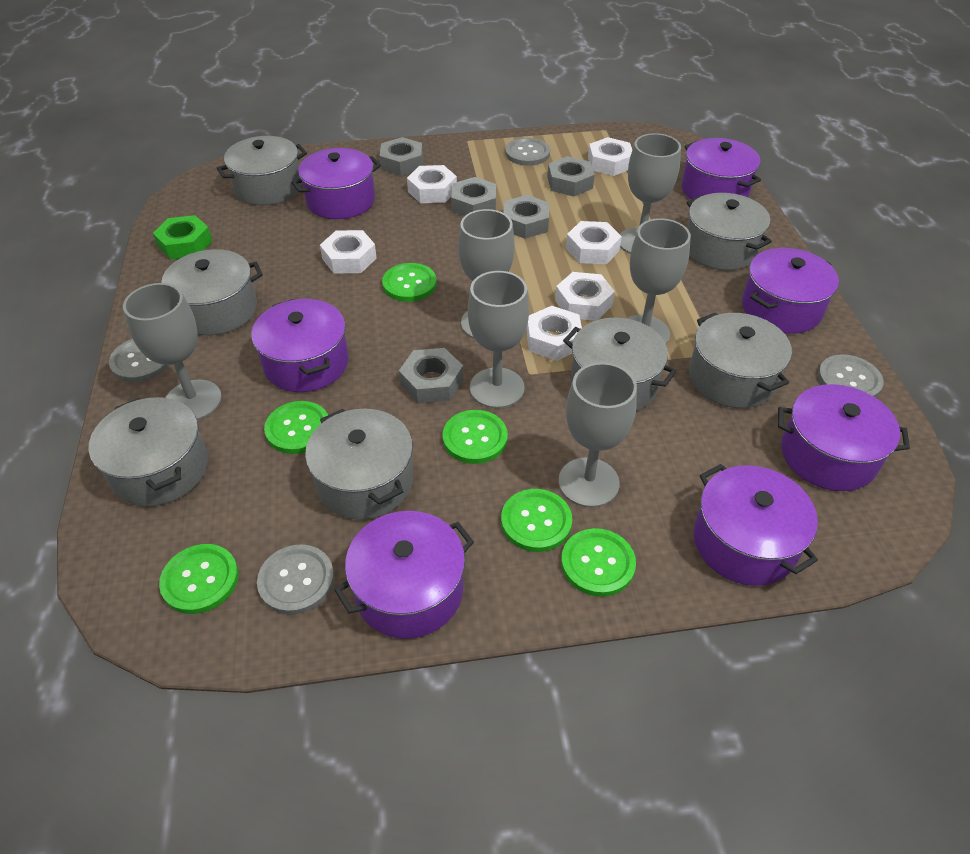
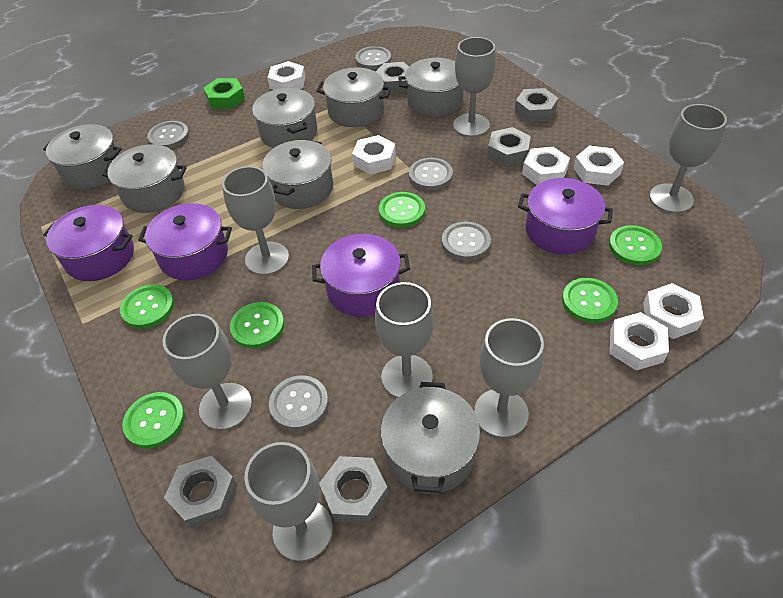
grey button: 4 -> 5
grey goblet: 6 -> 7
purple pot: 7 -> 4

